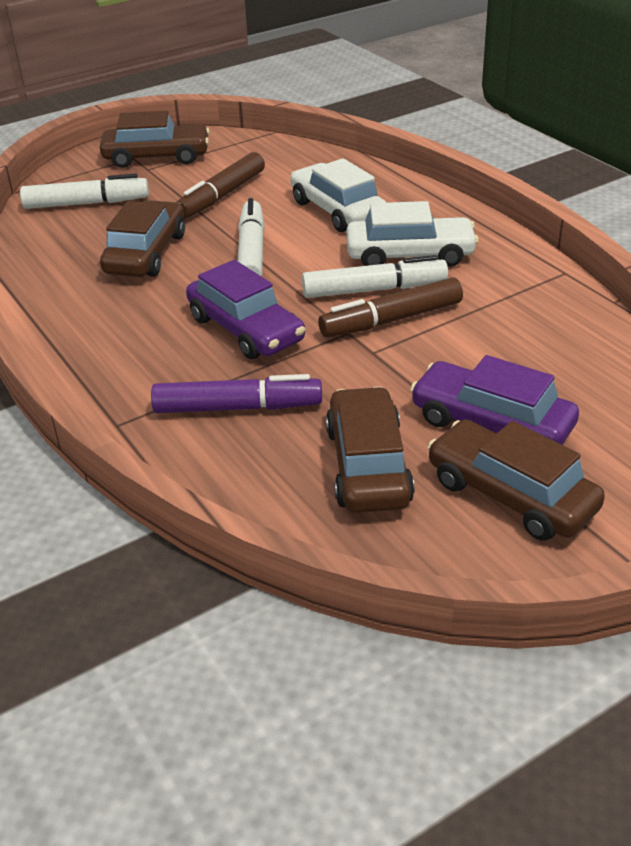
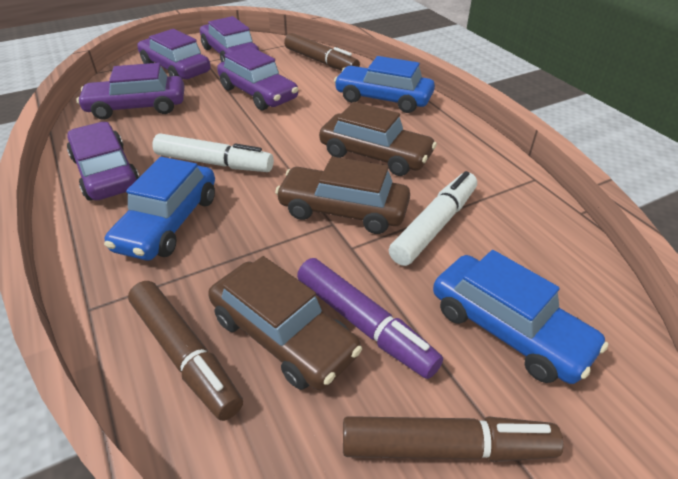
blue car: 0 -> 3
brown car: 4 -> 3
brown marker: 2 -> 3
purple car: 2 -> 5
white car: 2 -> 0
white marker: 3 -> 2

